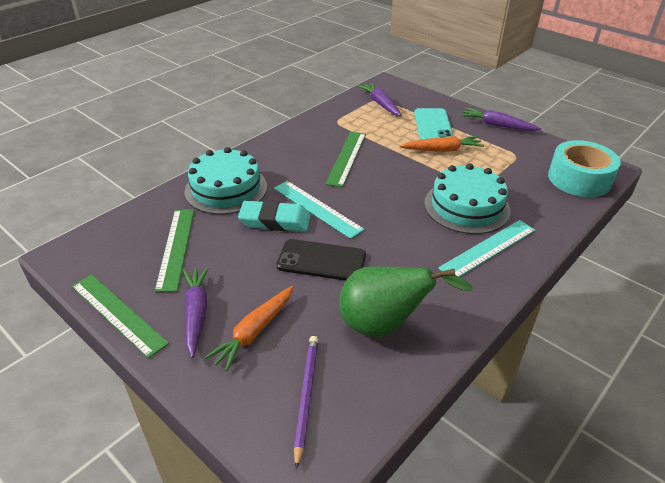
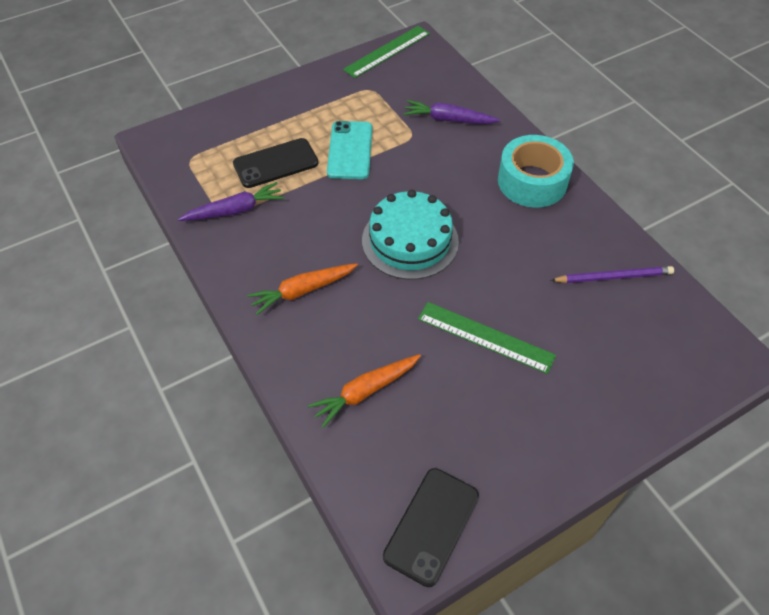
black phone: 1 -> 2
green pear: 1 -> 0
green ruler: 3 -> 2
purple carrot: 3 -> 2
turquoise cake: 2 -> 1
turquoise eraser: 1 -> 0
turquoise ruler: 2 -> 0

